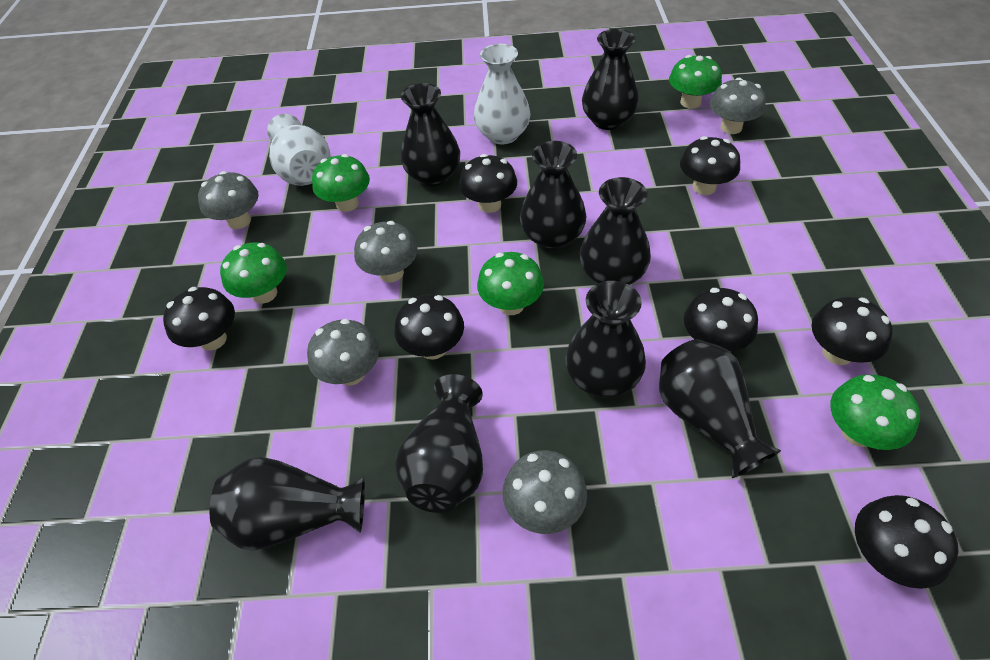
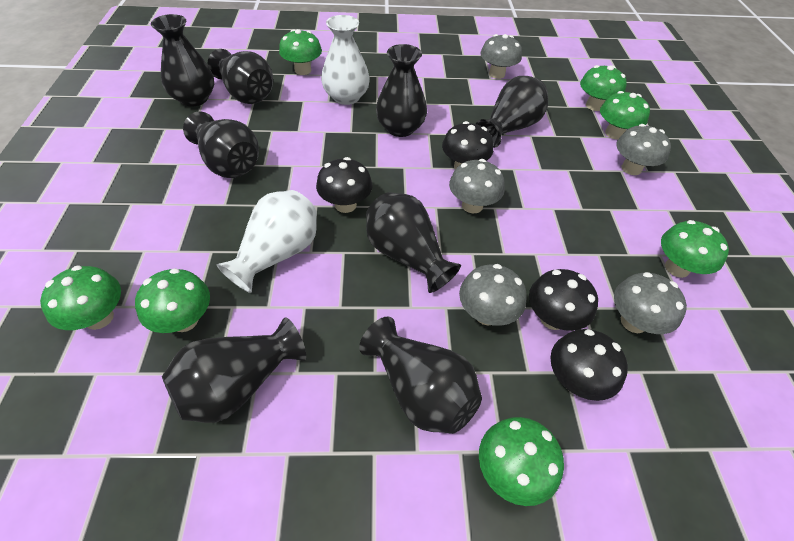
black mushroom: 7 -> 4
green mushroom: 5 -> 7

